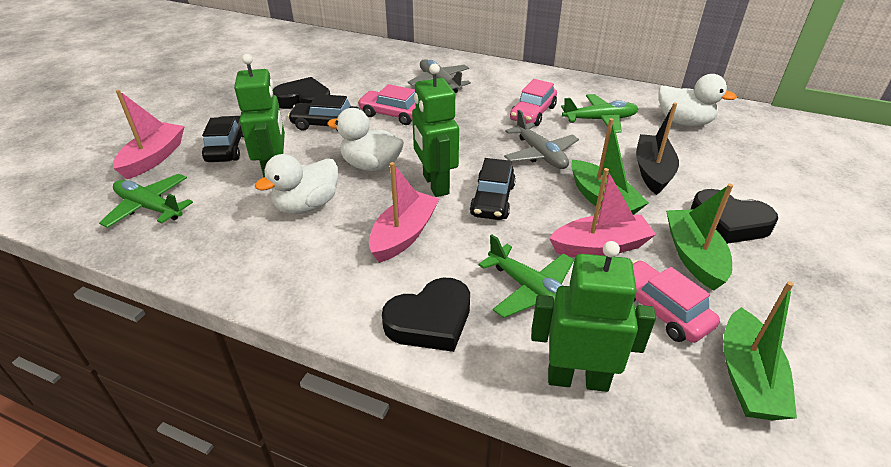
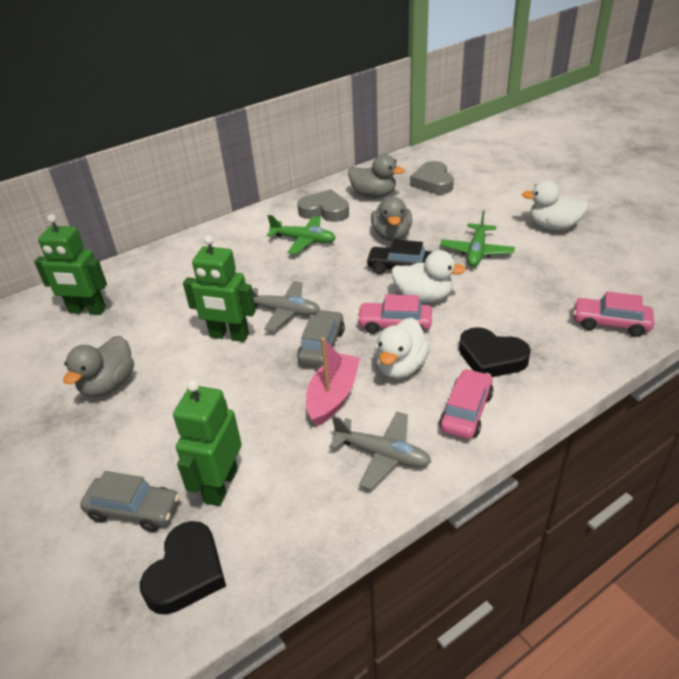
black boat: 1 -> 0
black car: 3 -> 1
black heart: 3 -> 2
green boat: 3 -> 0
green plane: 3 -> 2
grey car: 0 -> 2
grey duck: 0 -> 3
grey heart: 0 -> 2
pink boat: 3 -> 1

